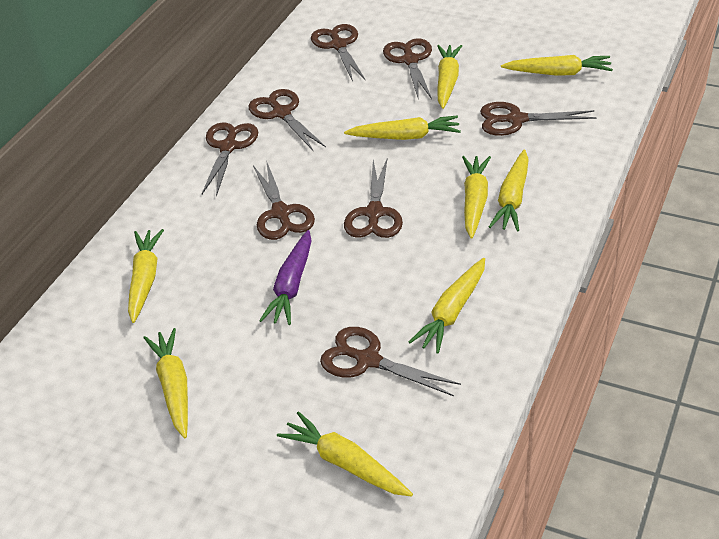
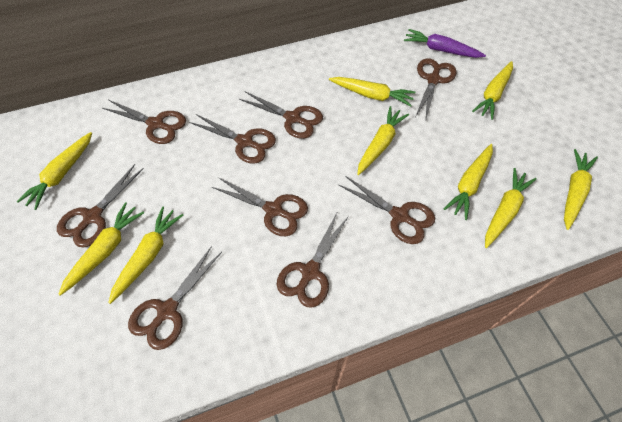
brown scissors: 8 -> 9

